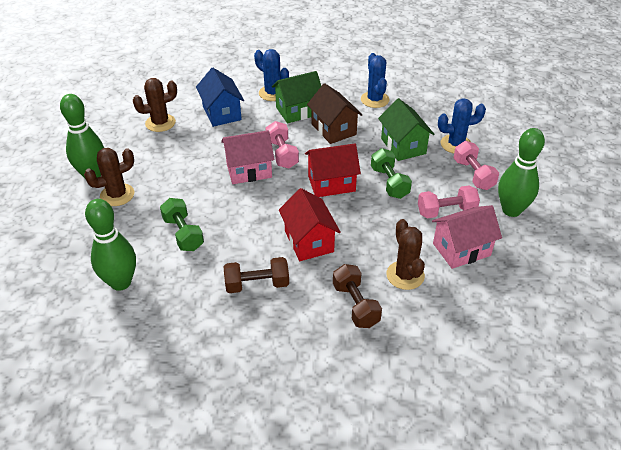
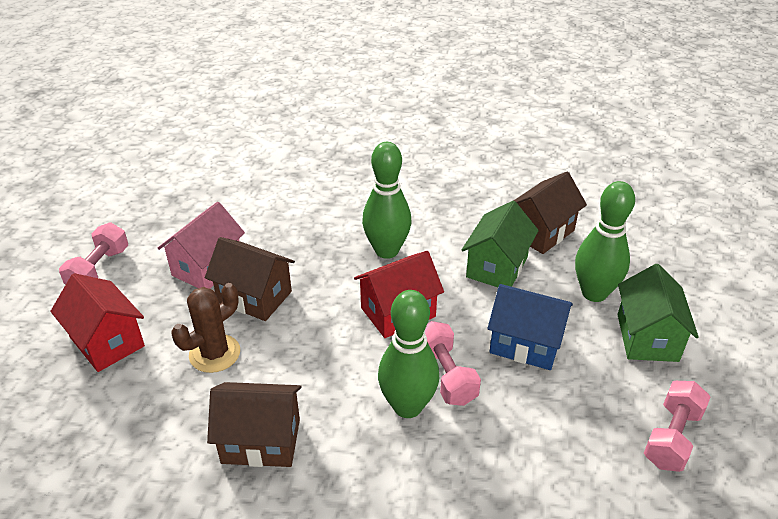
blue cactus: 3 -> 0
brown cactus: 3 -> 1
brown dumbbell: 2 -> 0
brown house: 1 -> 3
green dumbbell: 2 -> 0
pink house: 2 -> 1

